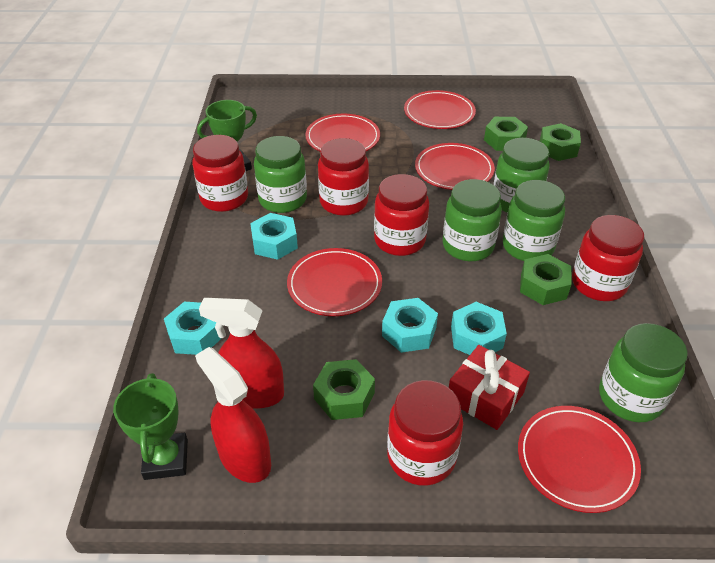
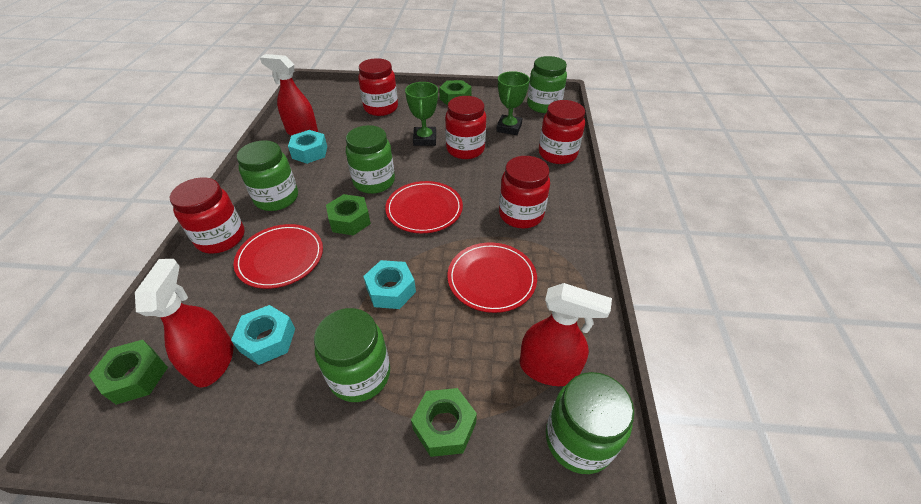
red gift: 1 -> 0
red plate: 5 -> 3
red spray bottle: 2 -> 3
turquoise nut: 4 -> 3

